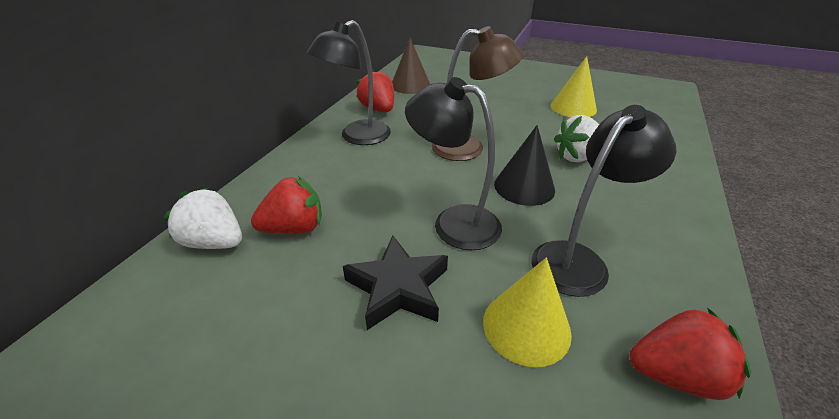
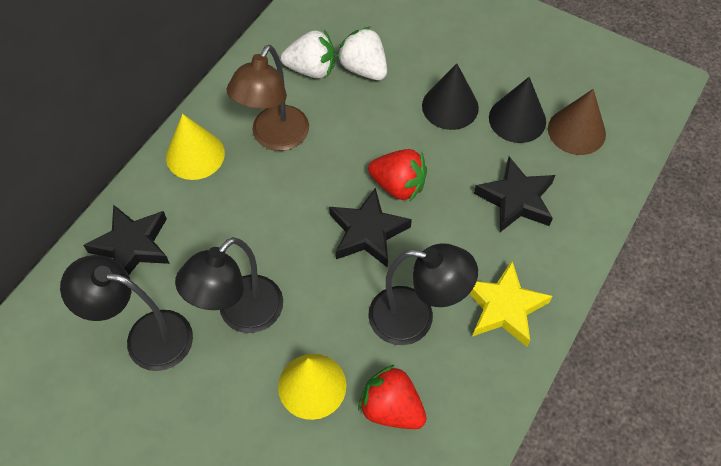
black cone: 1 -> 2
black star: 1 -> 3
red strawberry: 3 -> 2
yellow star: 0 -> 1

